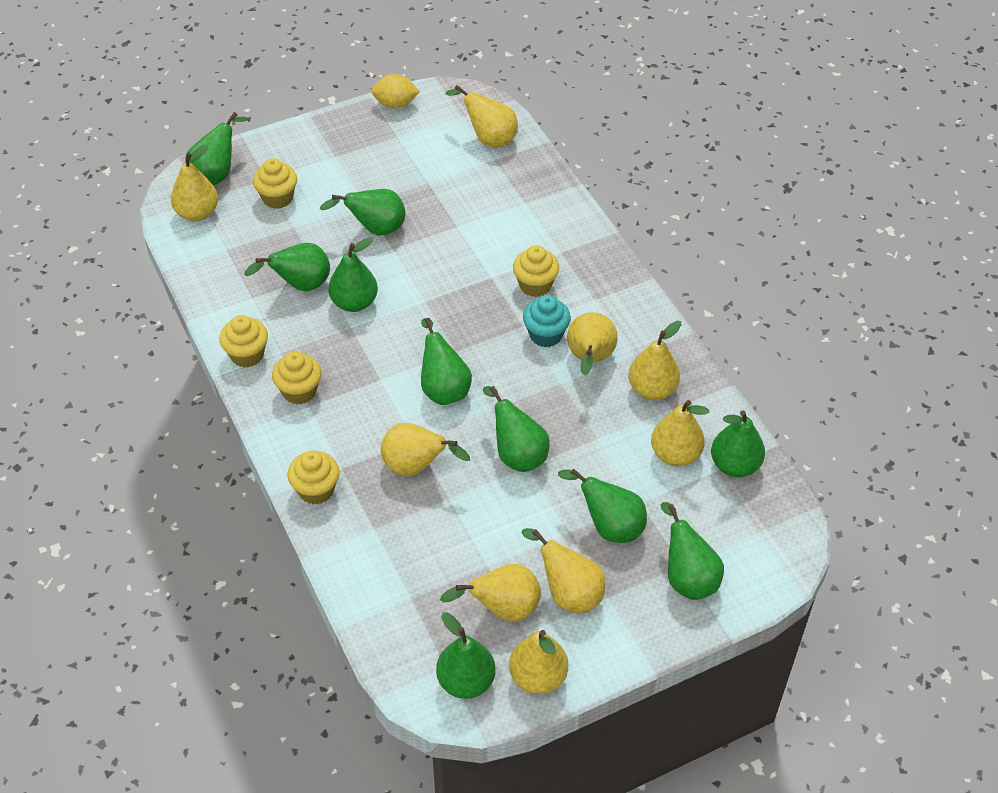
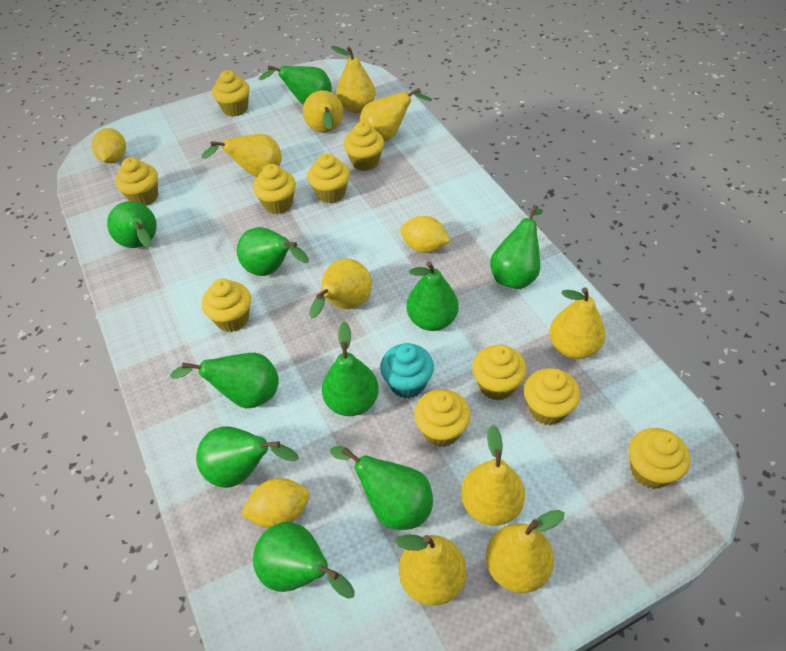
yellow cupcake: 5 -> 10
yellow lemon: 1 -> 3

